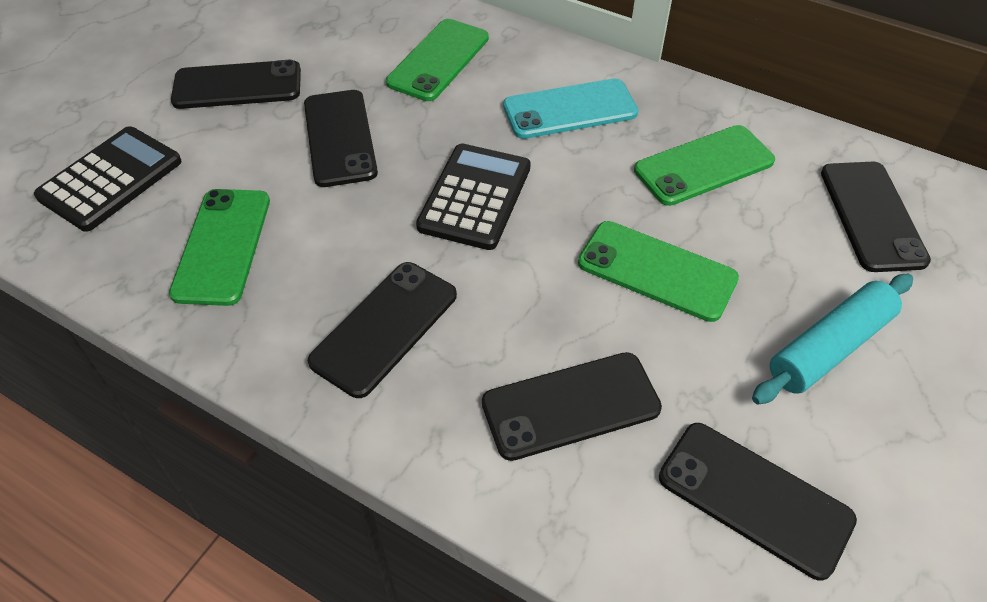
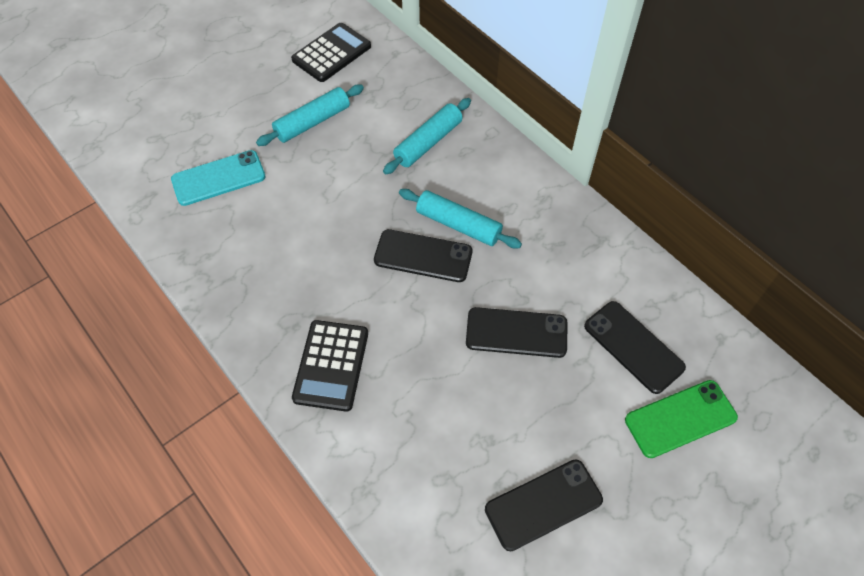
black phone: 6 -> 4
green phone: 4 -> 1
turquoise rolling pin: 1 -> 3

